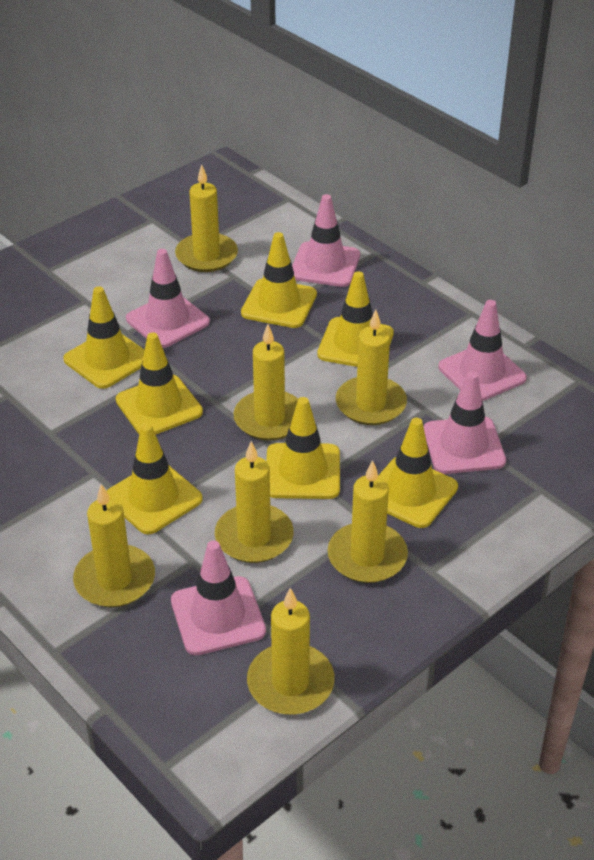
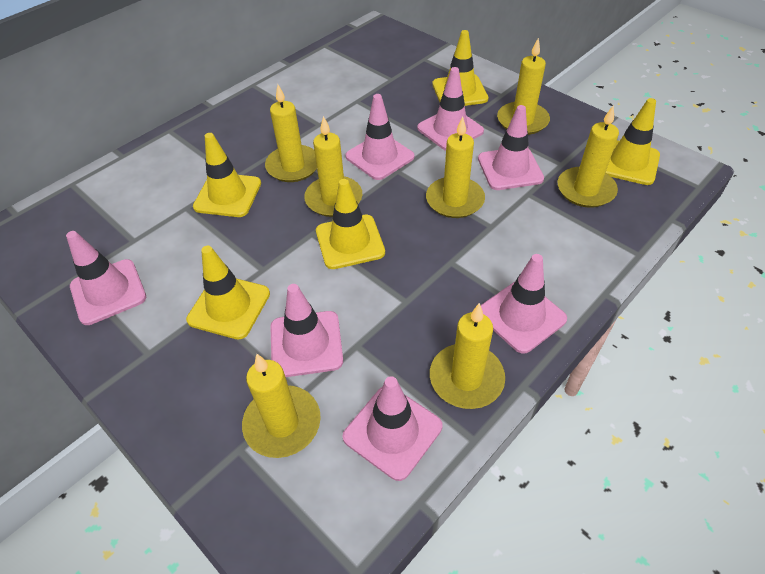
pink traffic cone: 5 -> 7
yellow traffic cone: 7 -> 5

